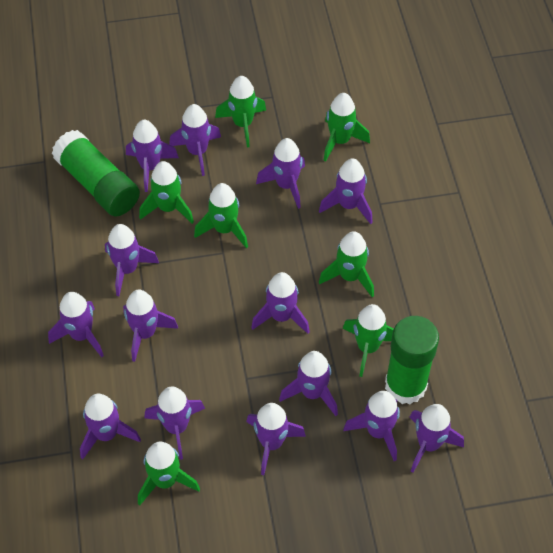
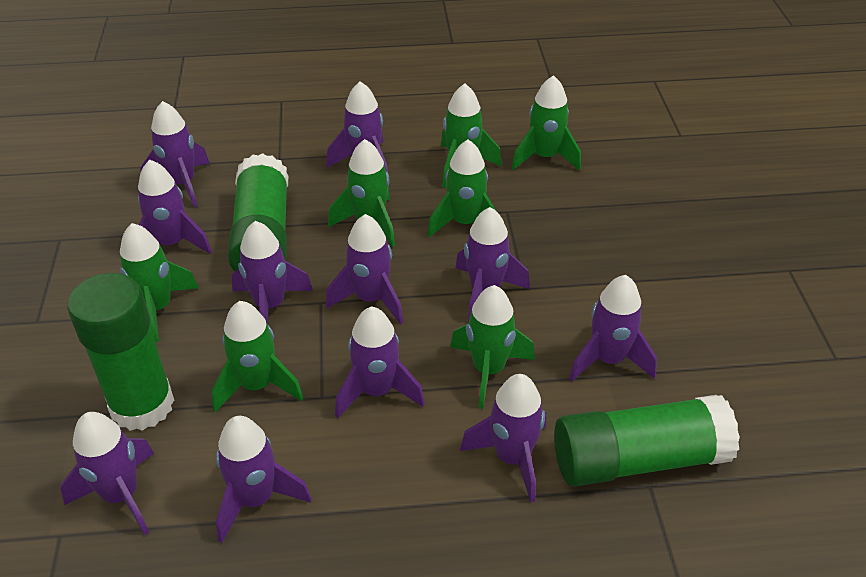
green glue stick: 2 -> 3
purple rocket: 14 -> 11

